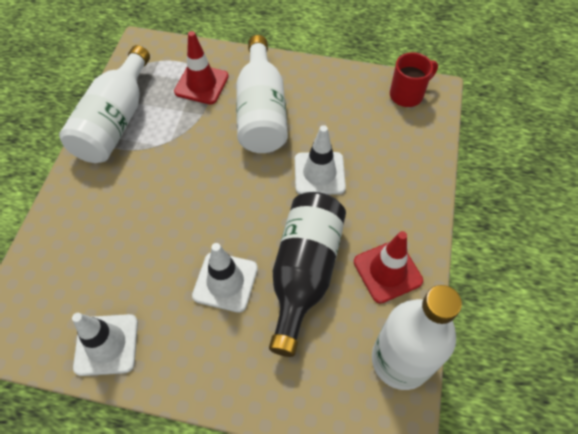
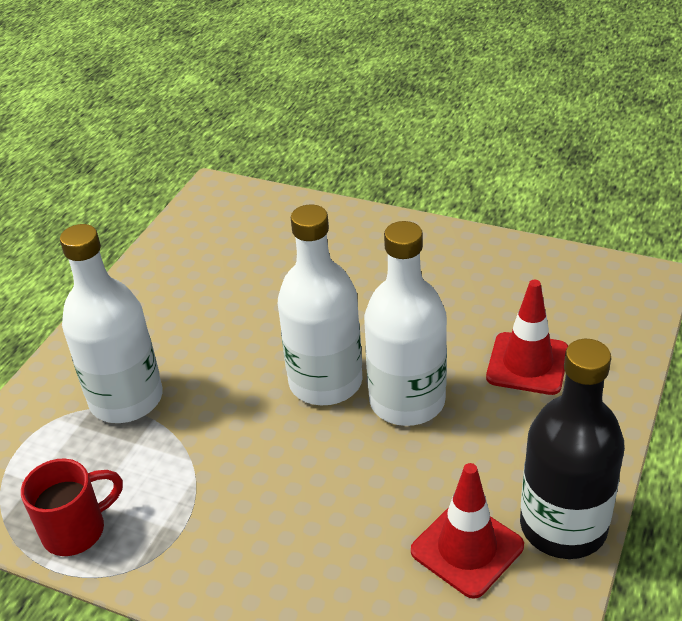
white traffic cone: 3 -> 0

